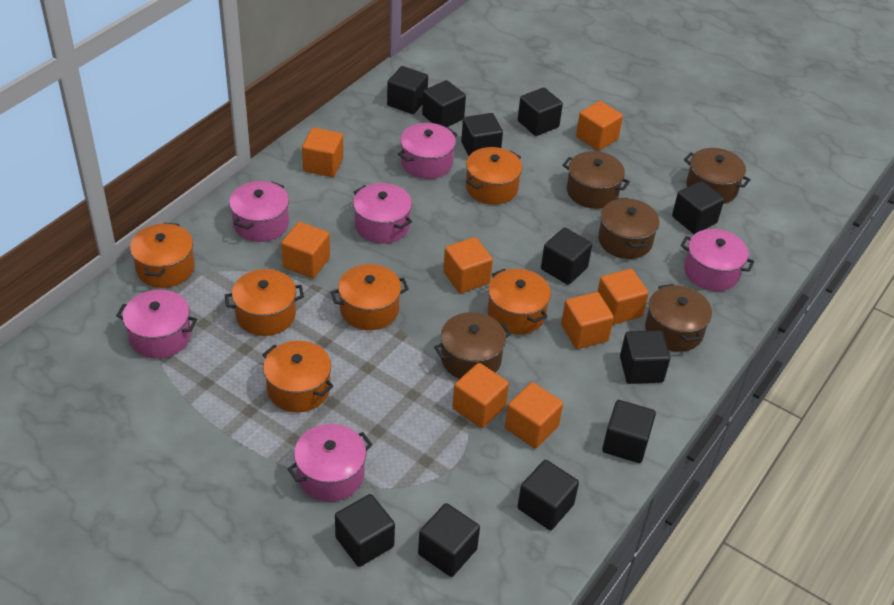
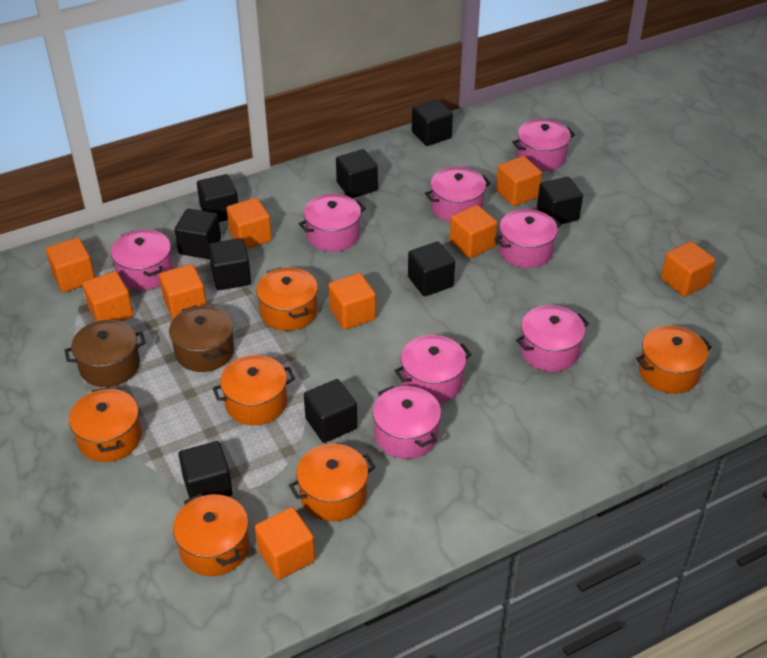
black cube: 11 -> 9
brown pot: 5 -> 2
orange cube: 8 -> 9
pink pot: 6 -> 8

